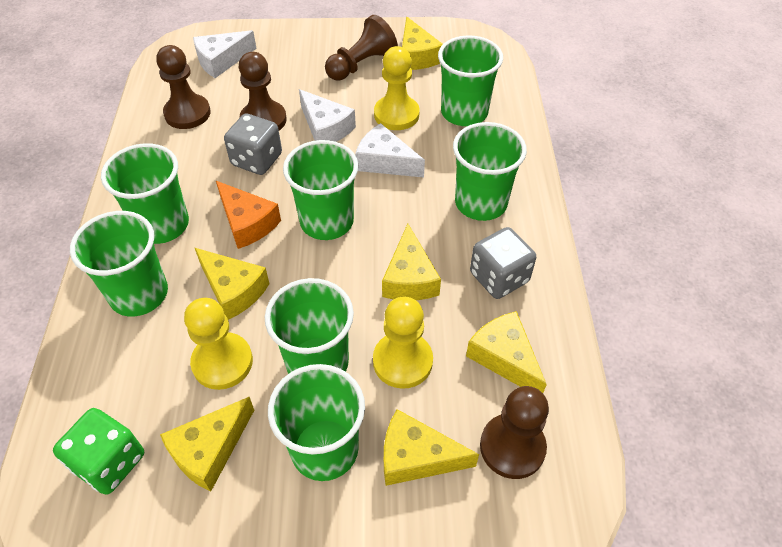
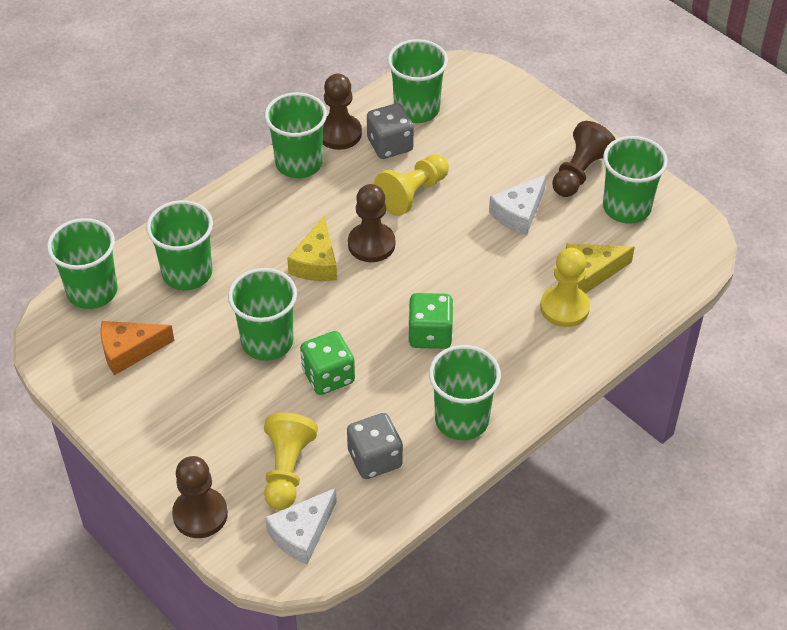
green dice: 1 -> 2
white cheese: 3 -> 2
yellow cheese: 6 -> 2

